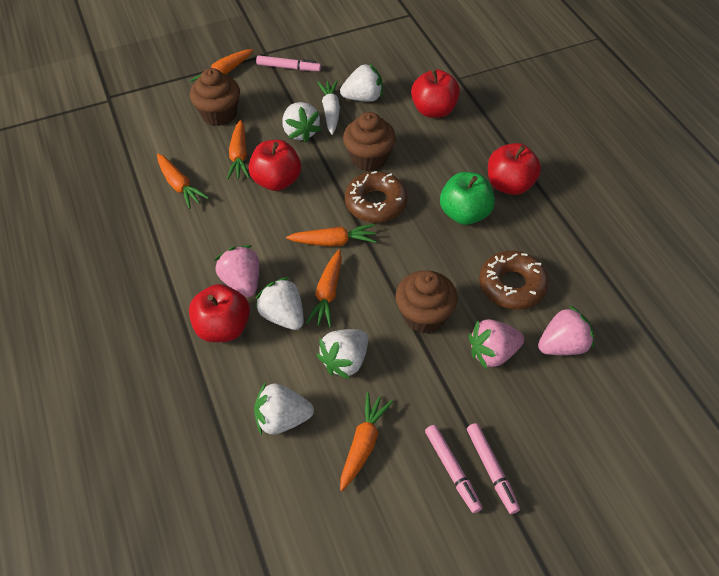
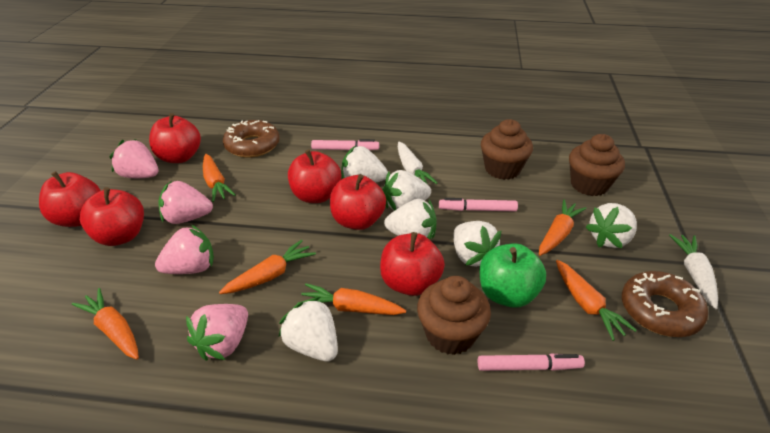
pink strawberry: 3 -> 4
red apple: 4 -> 6
white carrot: 1 -> 2
white strawberry: 5 -> 6

